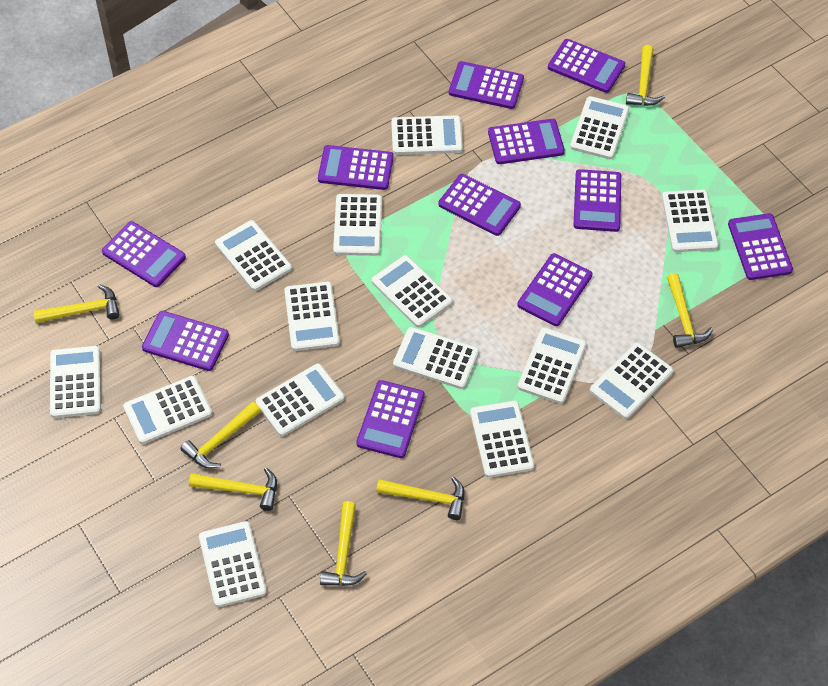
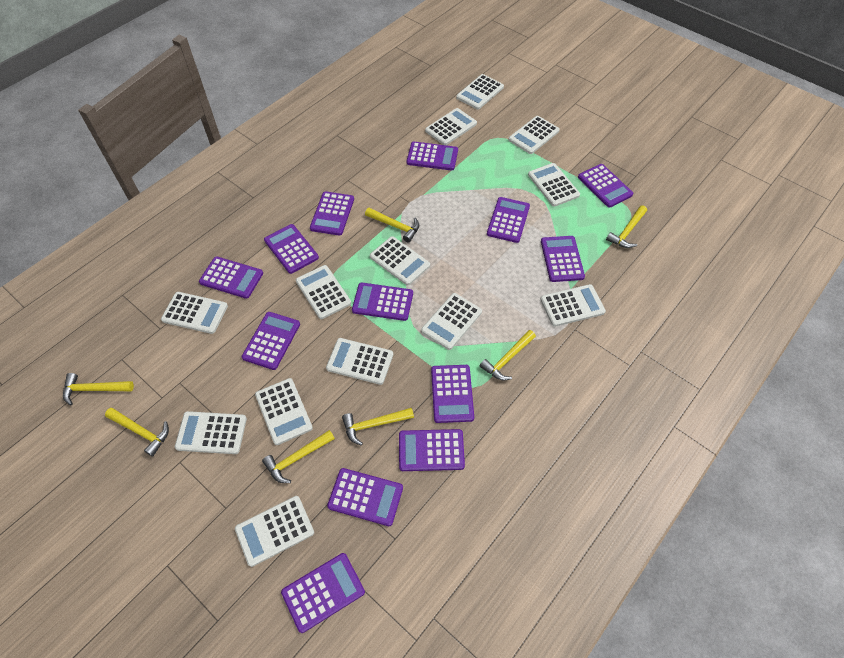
purple calculator: 11 -> 13
white calculator: 15 -> 13

